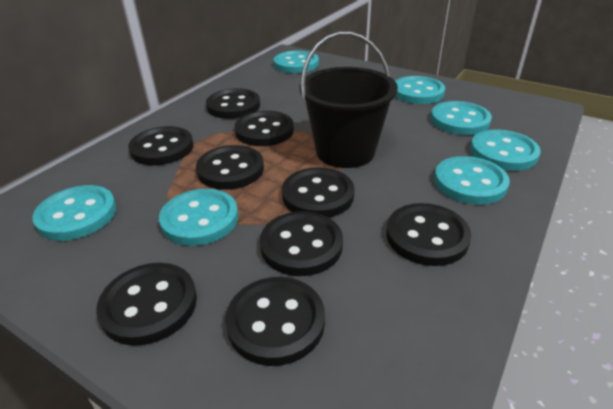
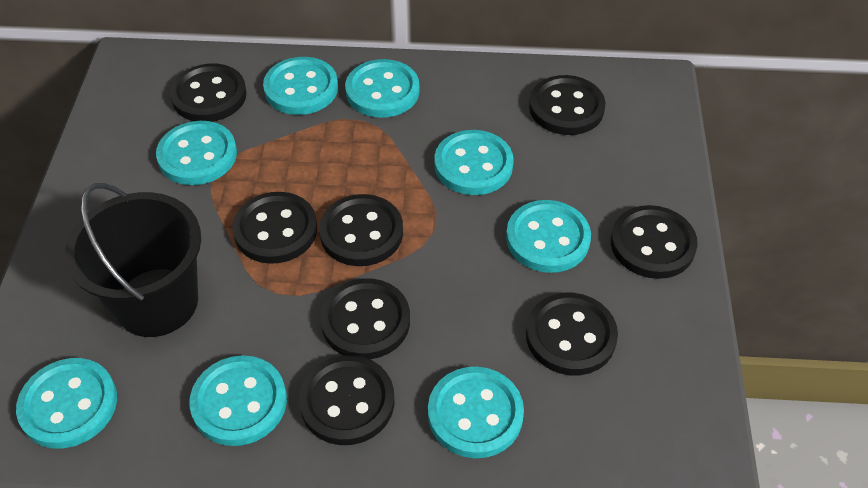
black button: 9 -> 8
turquoise button: 7 -> 8

